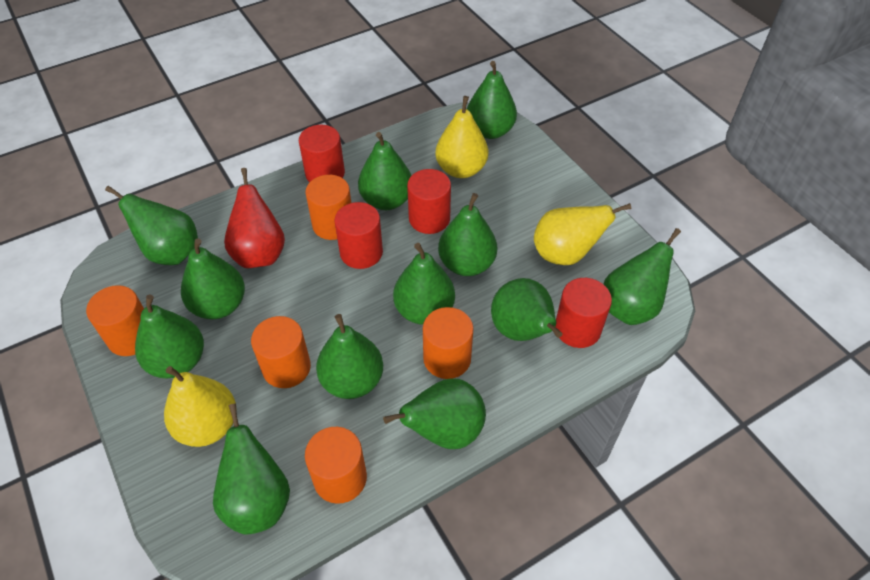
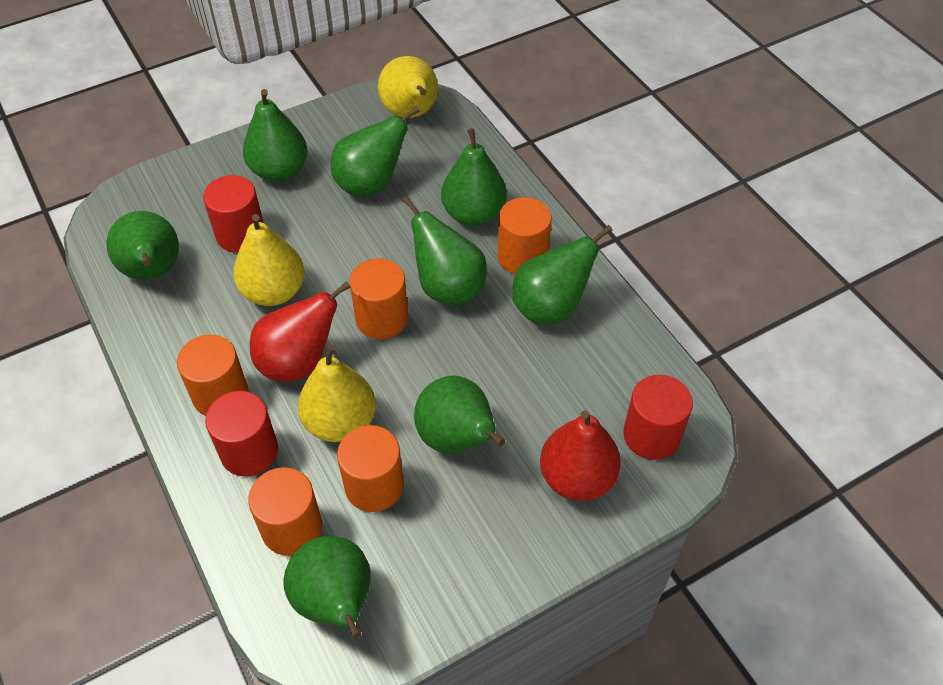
green pear: 12 -> 8
red cylinder: 4 -> 3
red pear: 1 -> 2

